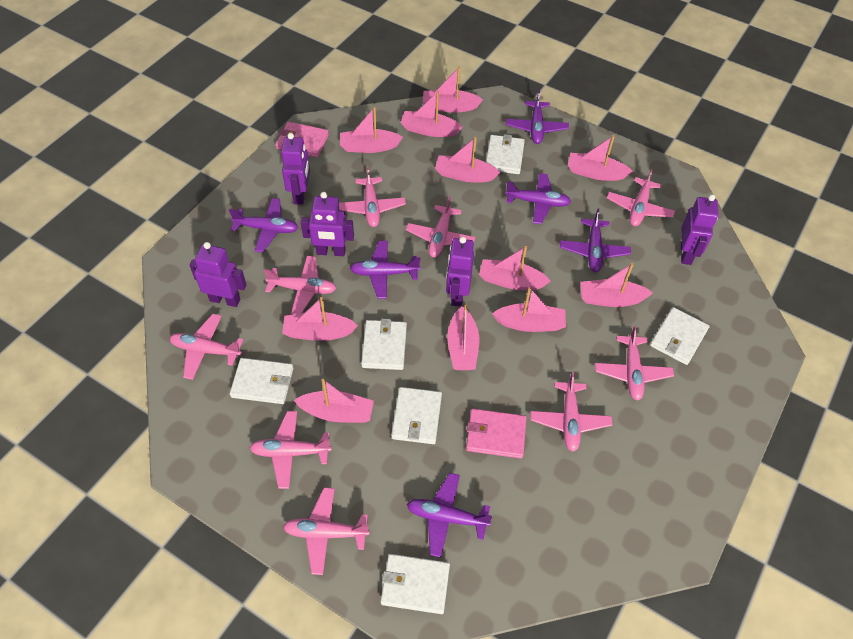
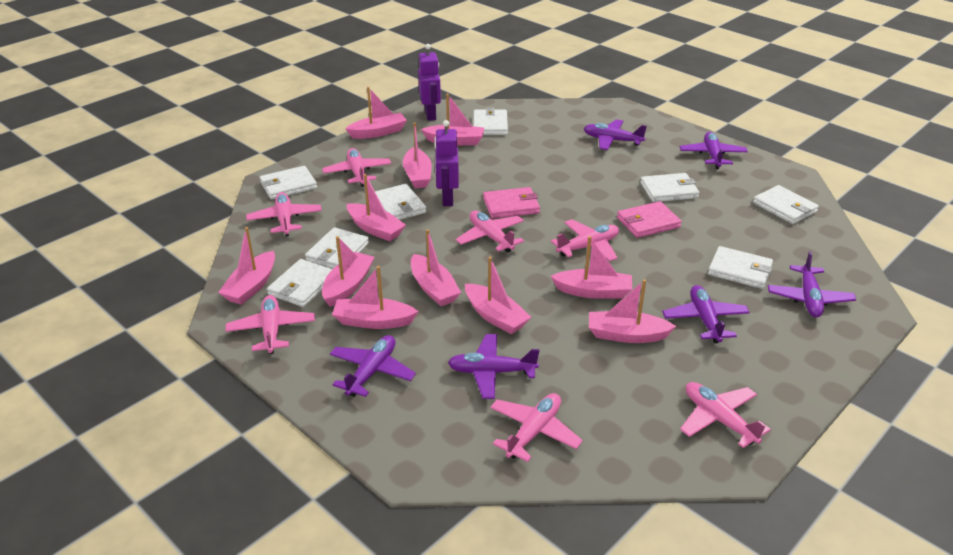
pink plane: 9 -> 7
purple robot: 5 -> 2
white wallet: 6 -> 8

